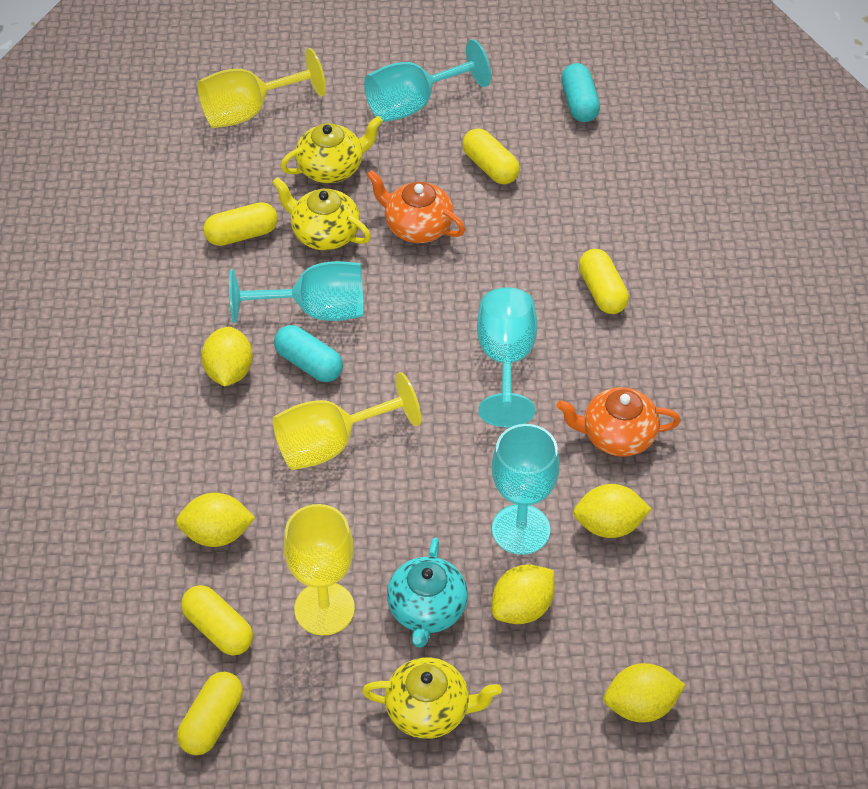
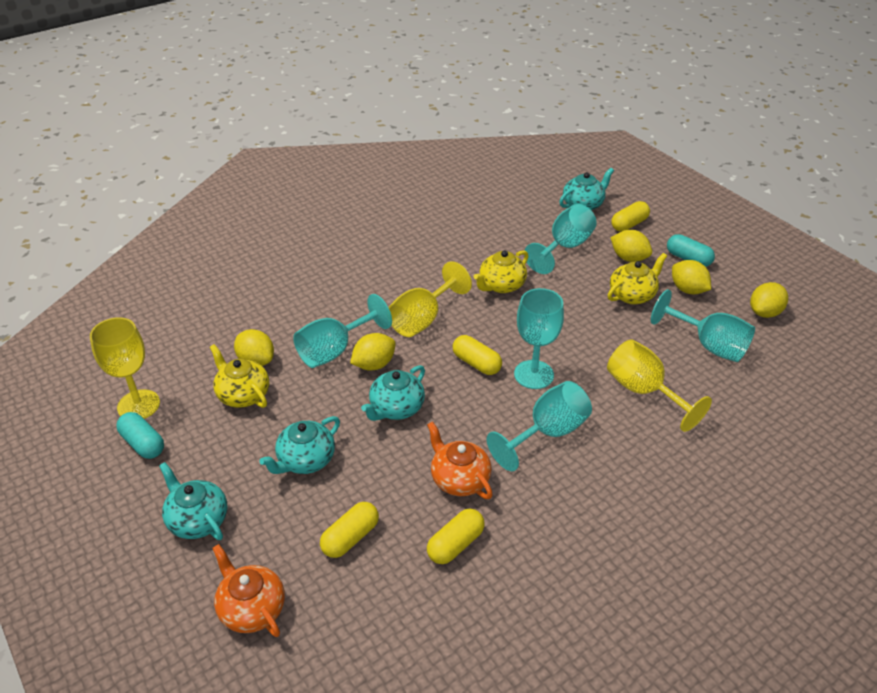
turquoise goblet: 4 -> 5
turquoise teapot: 1 -> 4
yellow capsule: 5 -> 4

